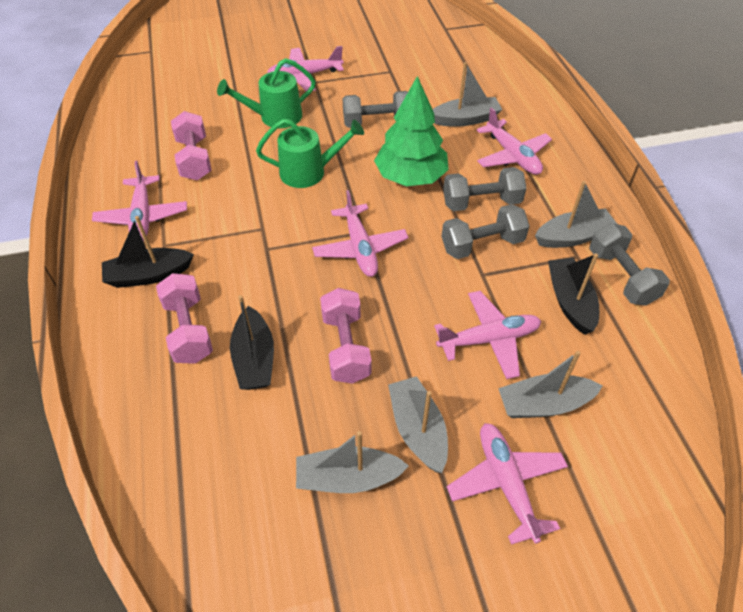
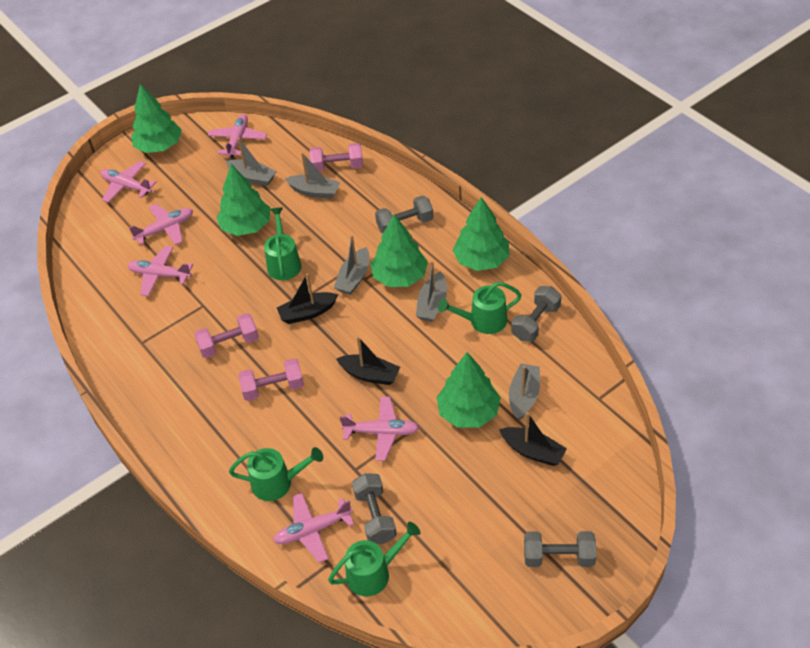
green tree: 1 -> 5
green watering can: 2 -> 4

